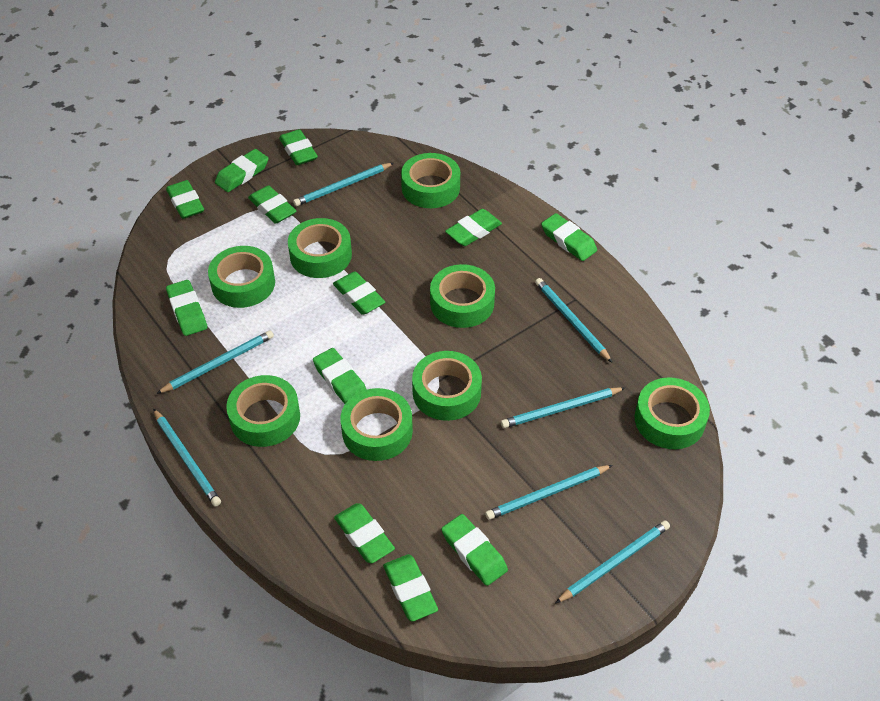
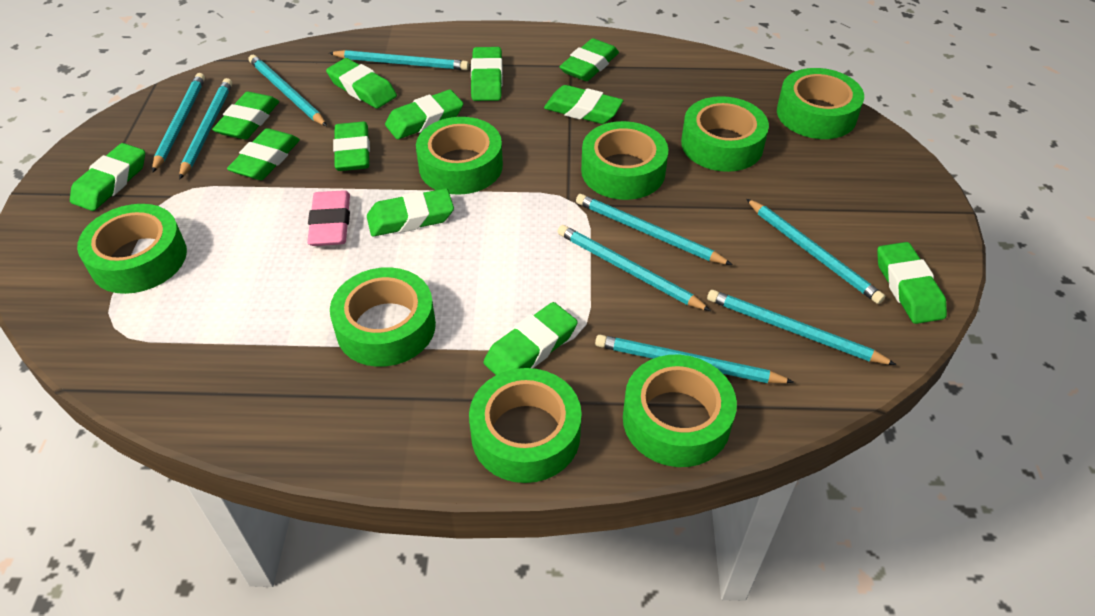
pink eraser: 0 -> 1
turquoise pencil: 7 -> 9

